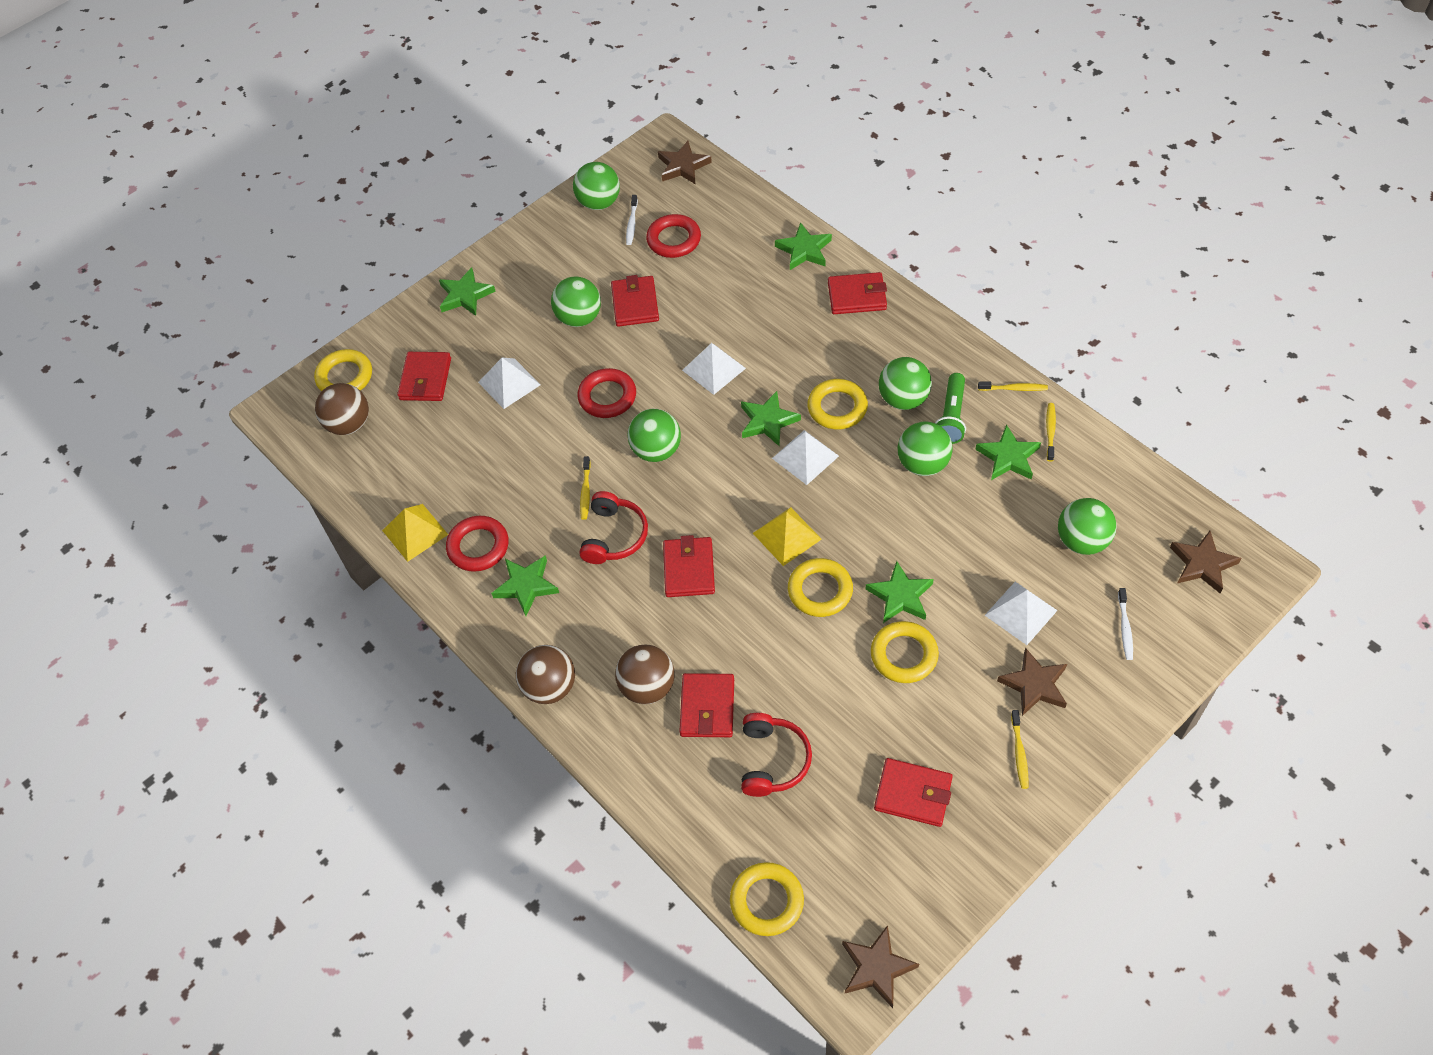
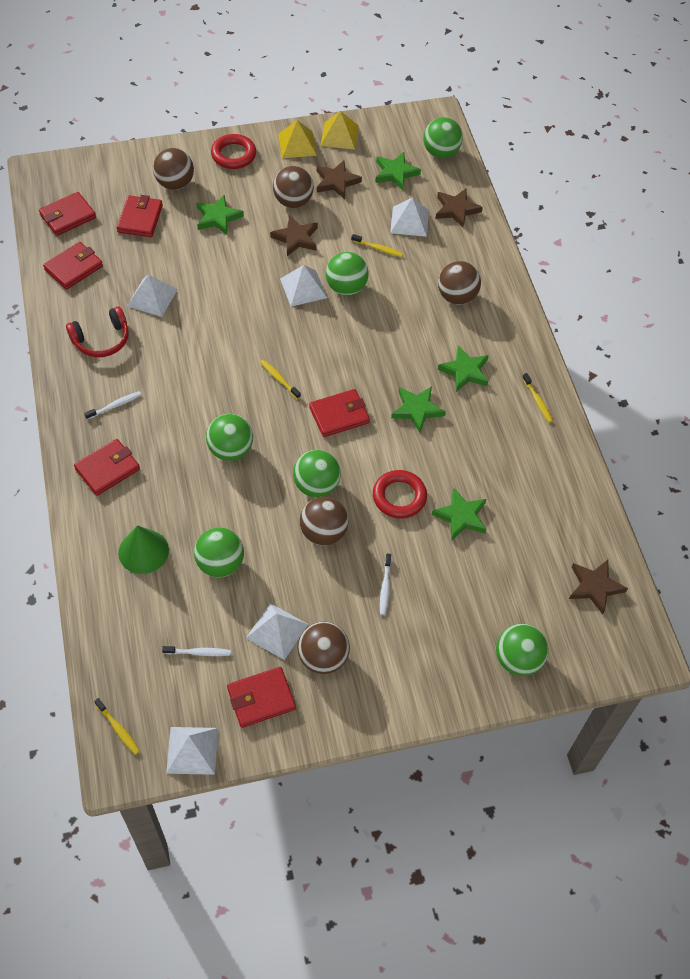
brown ball: 3 -> 5
green cone: 0 -> 1
green flashlight: 1 -> 0
green star: 6 -> 5
red headphones: 2 -> 1
red ring: 3 -> 2
white pyramid: 4 -> 5
white toothbrush: 2 -> 3
yellow ring: 5 -> 0

